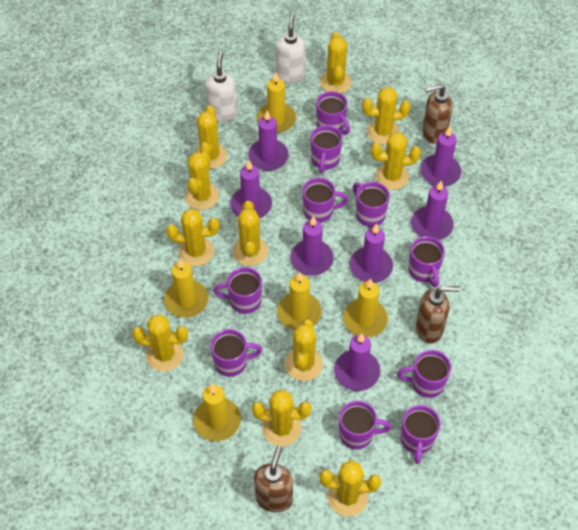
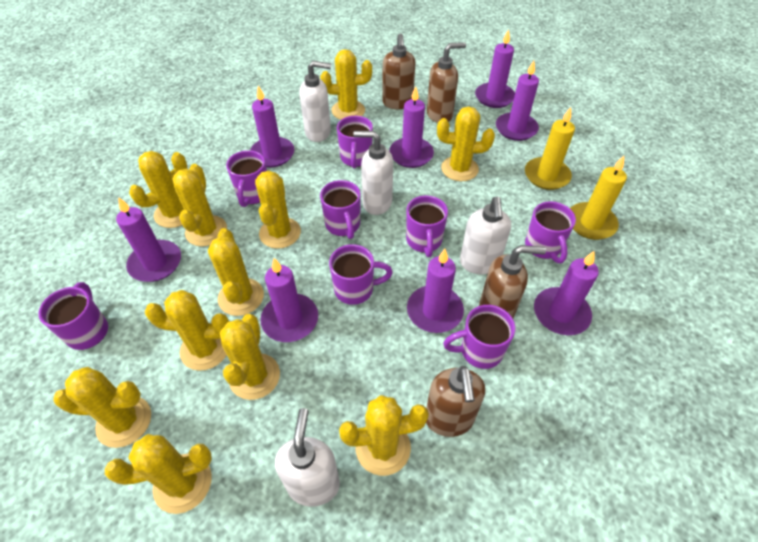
brown soap dispenser: 3 -> 4
purple candle: 7 -> 8
purple mug: 10 -> 8
white soap dispenser: 2 -> 4
yellow candle: 5 -> 2

